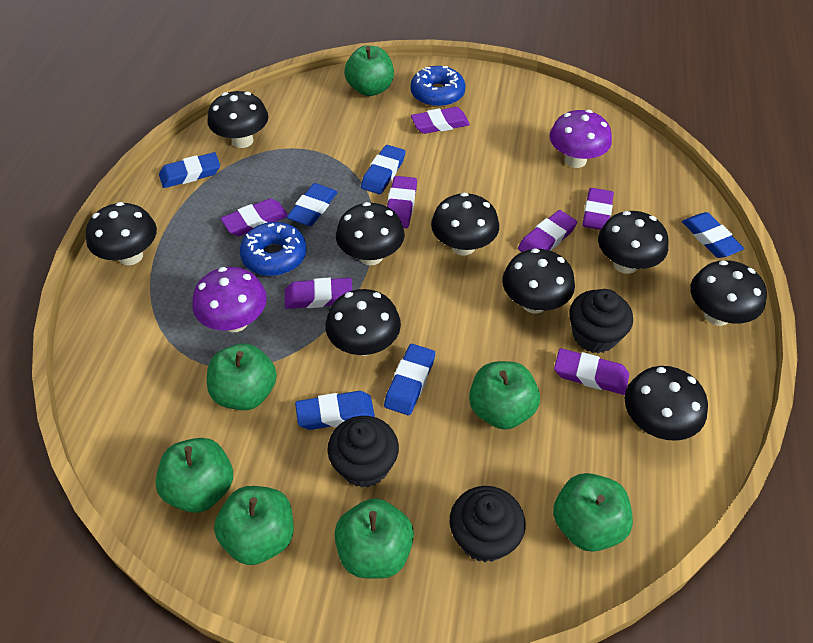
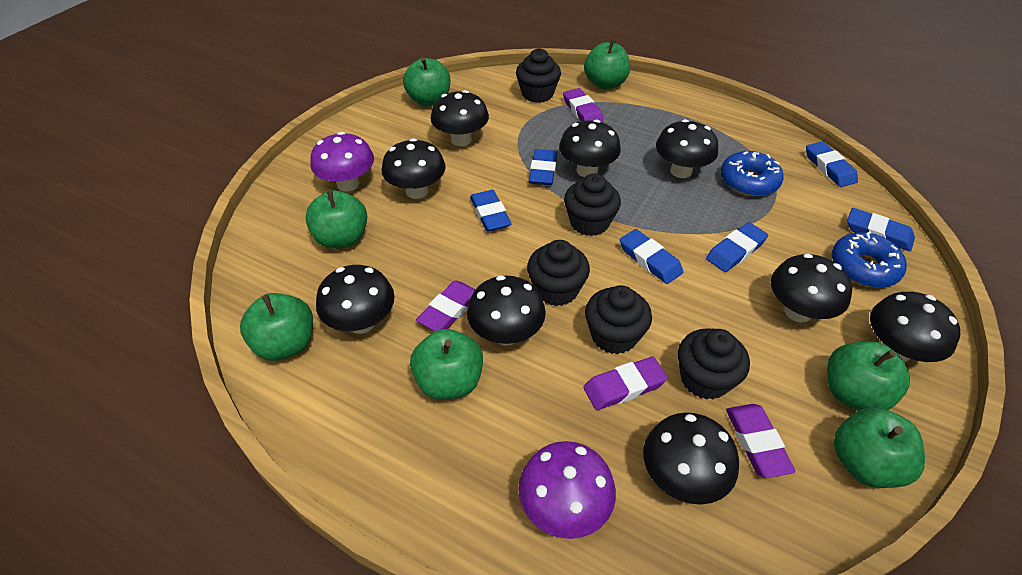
black cupcake: 3 -> 5
purple eraser: 7 -> 4

